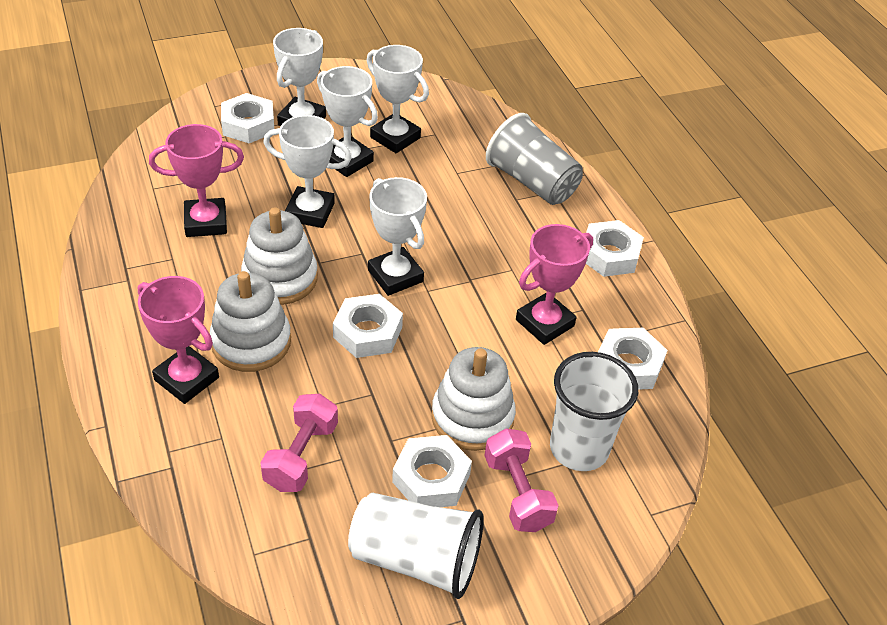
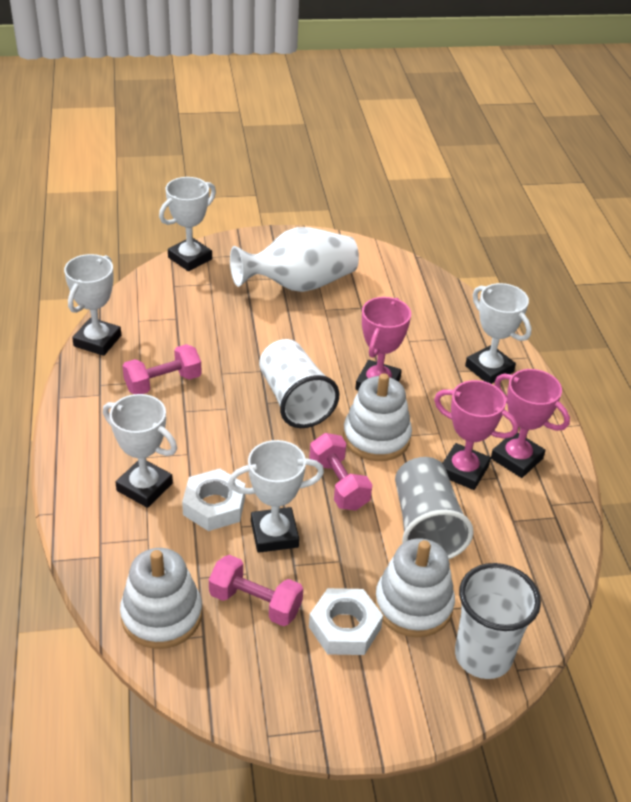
pink dumbbell: 2 -> 3
white nut: 5 -> 2
white vase: 0 -> 1

